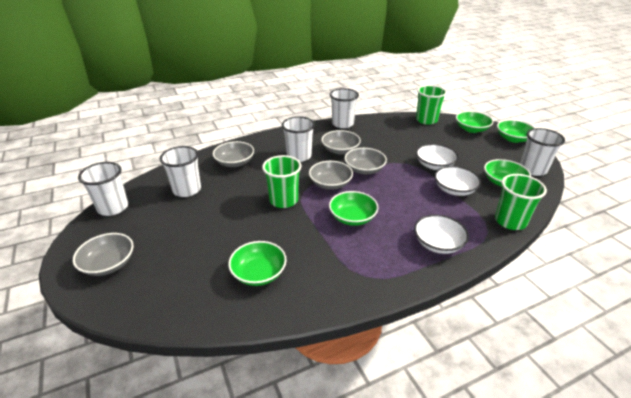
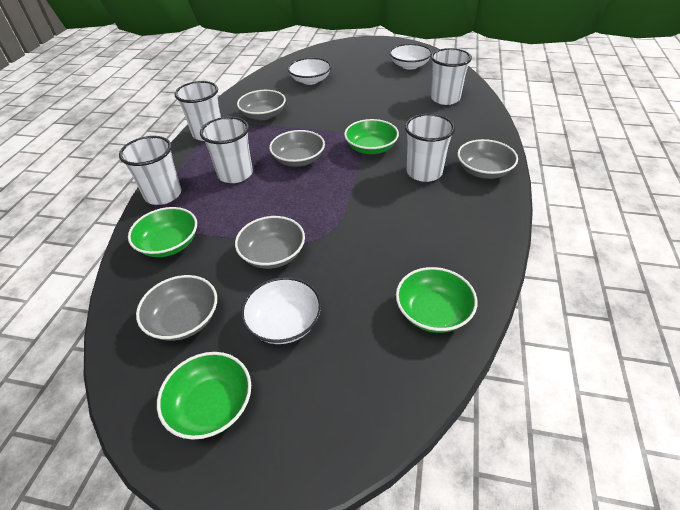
green bowl: 5 -> 4
green cup: 3 -> 0

